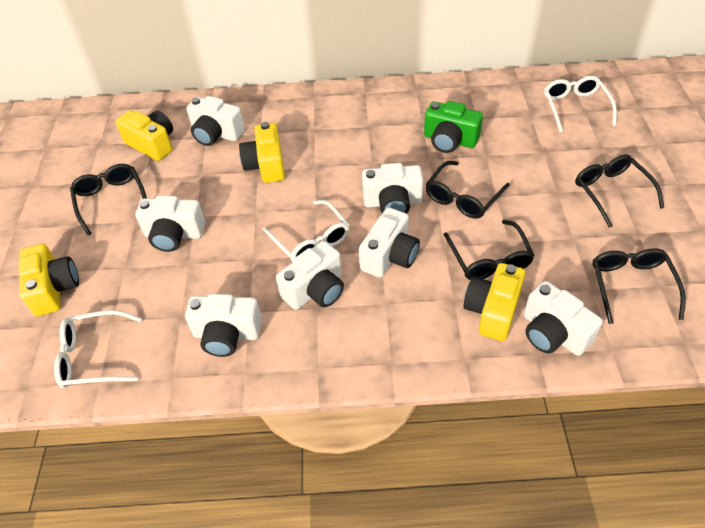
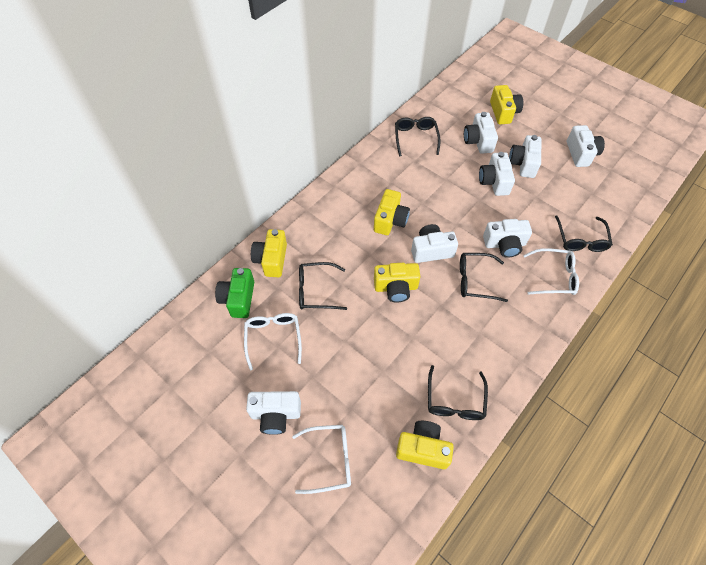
yellow camera: 4 -> 5

